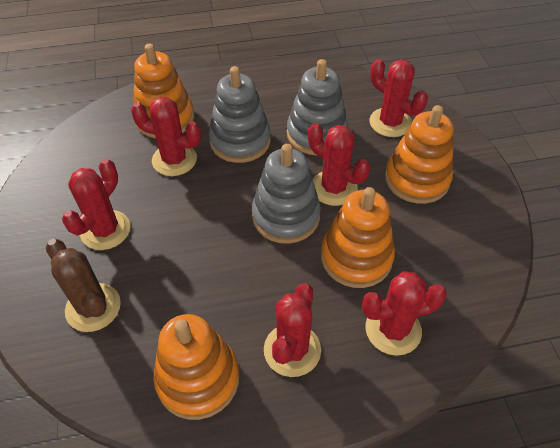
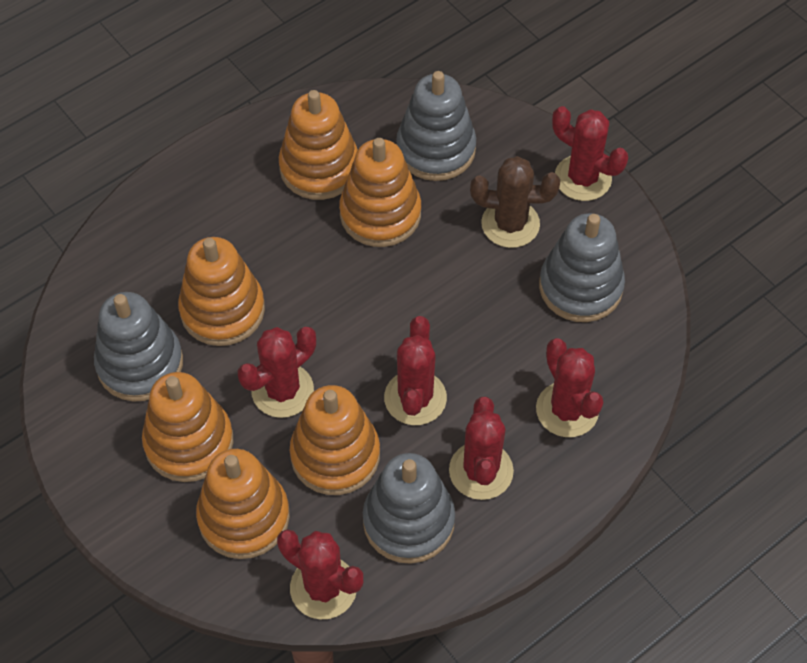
grey stacking toy: 3 -> 4
orange stacking toy: 4 -> 6

